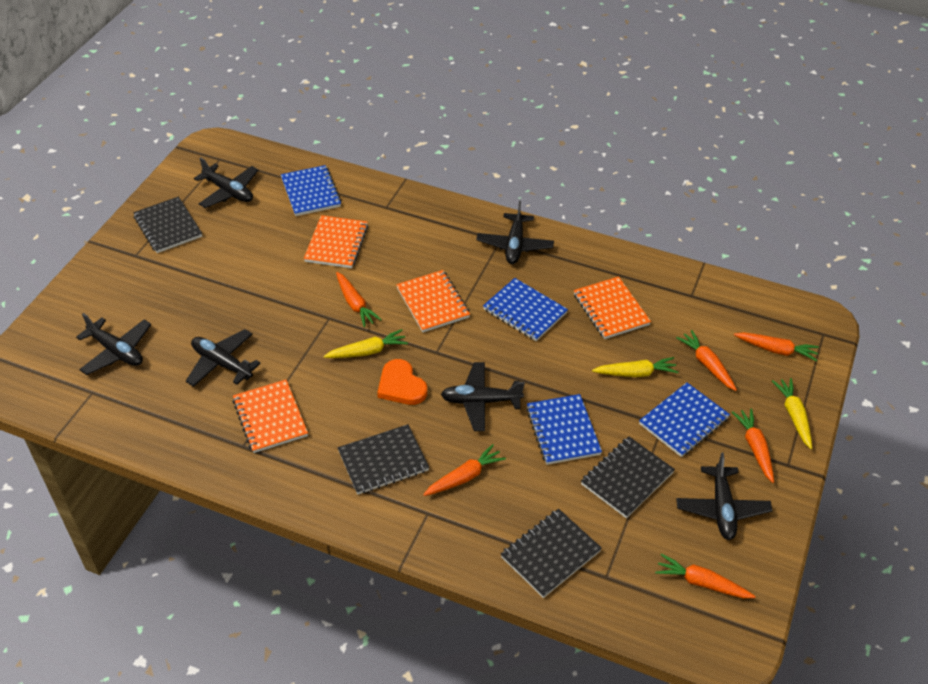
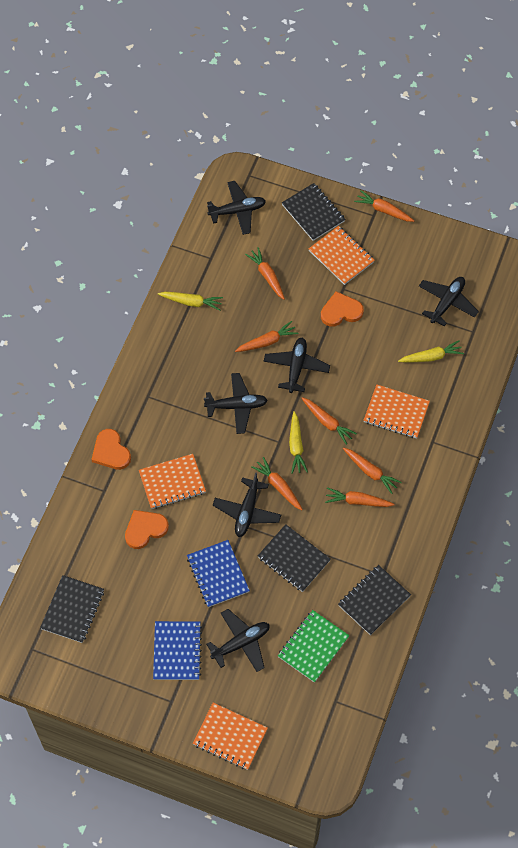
blue notebook: 4 -> 2
green notebook: 0 -> 1
orange carrot: 6 -> 7
orange heart: 1 -> 3

